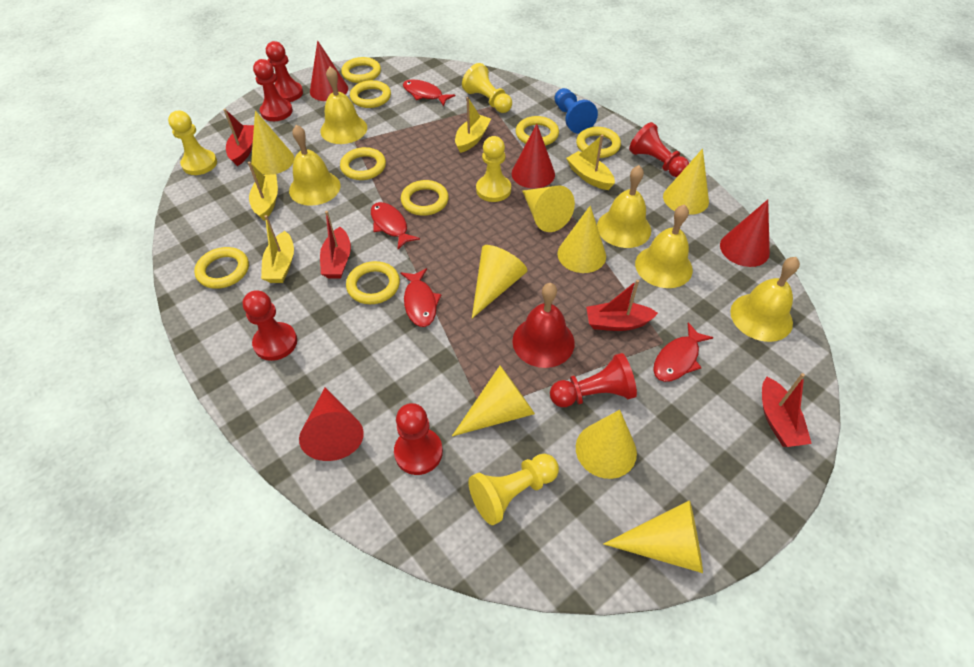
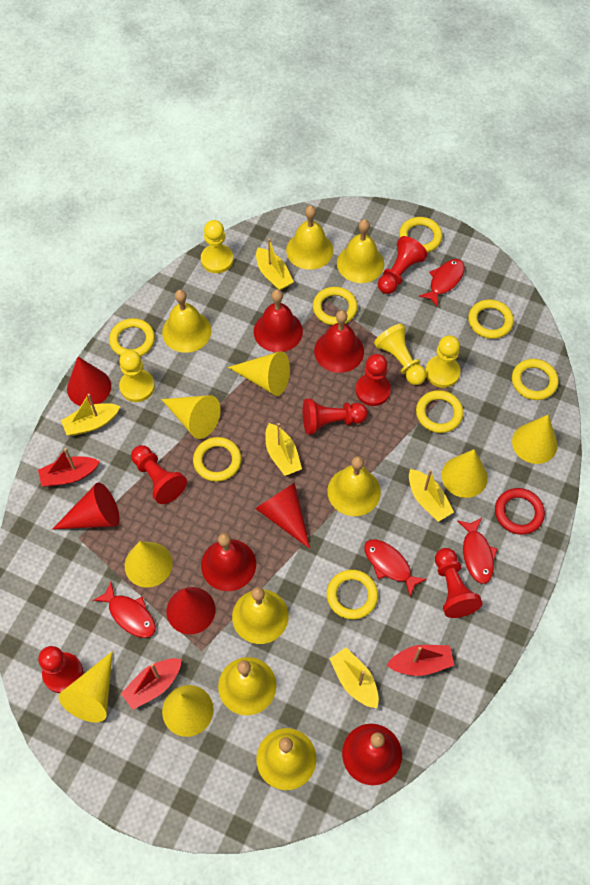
blue pawn: 1 -> 0
red bell: 1 -> 4
red boat: 4 -> 3
red ring: 0 -> 1
yellow bell: 5 -> 7
yellow boat: 4 -> 5
yellow cone: 8 -> 7

